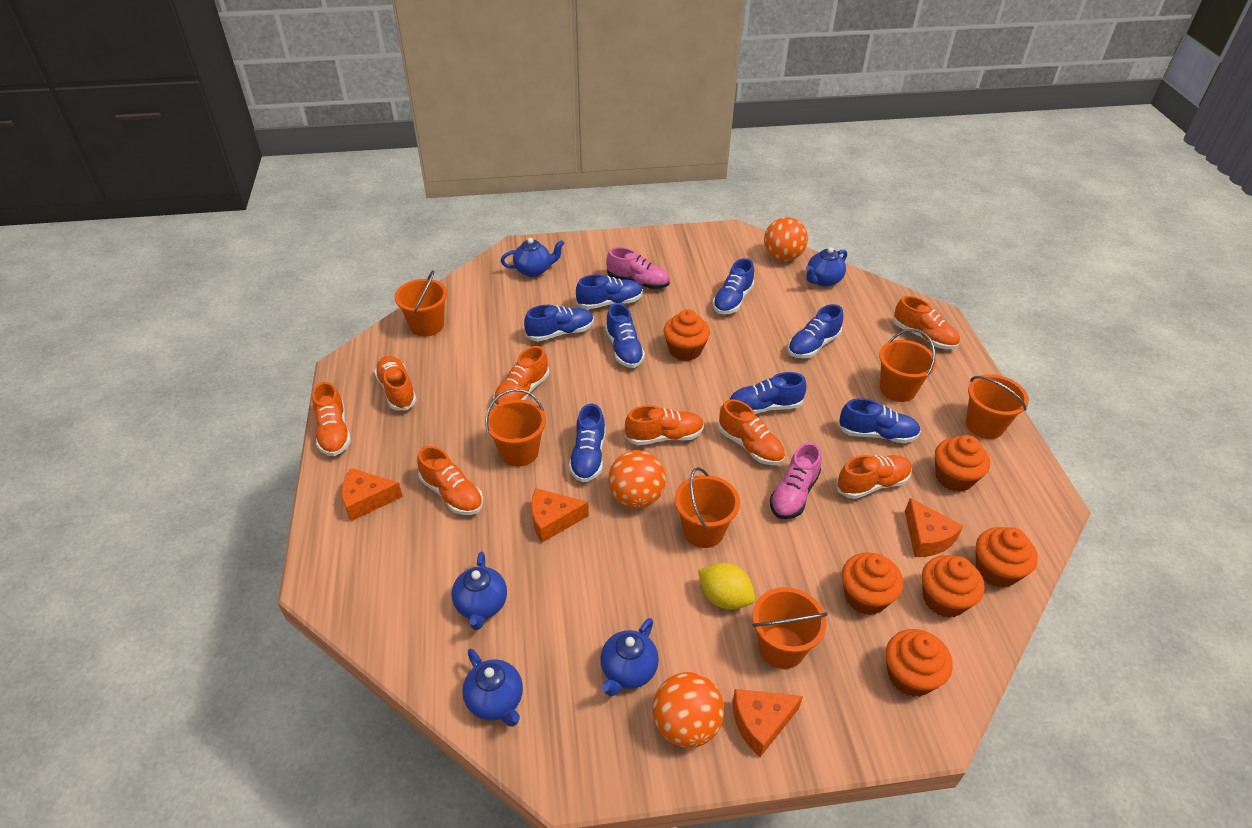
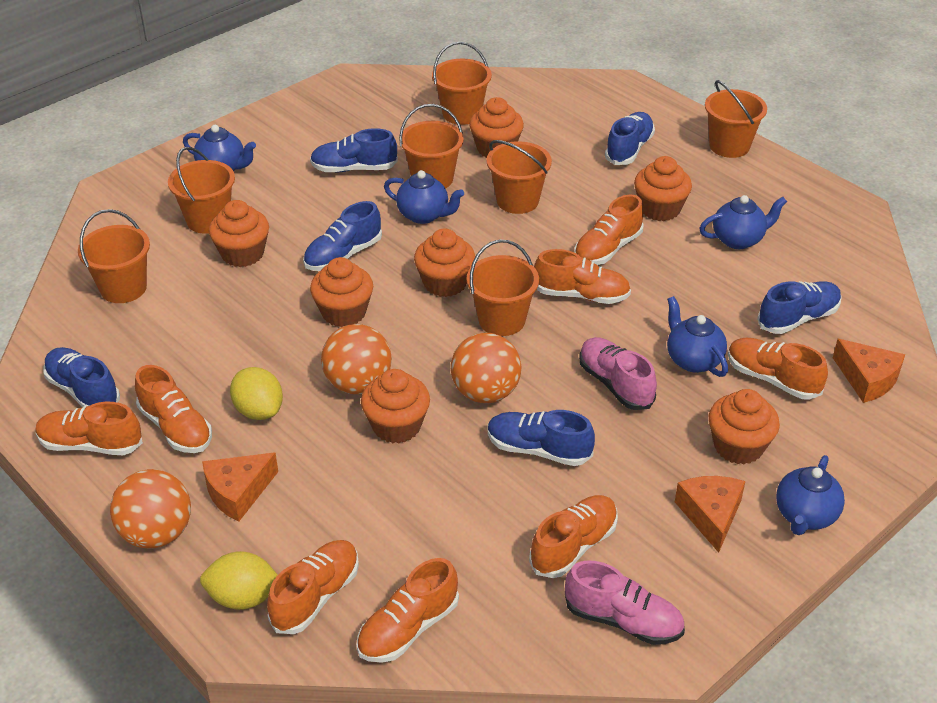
blue shoe: 8 -> 6
orange bucket: 6 -> 7
orange cheese: 4 -> 3
orange cupcake: 6 -> 7
yellow lemon: 1 -> 2

